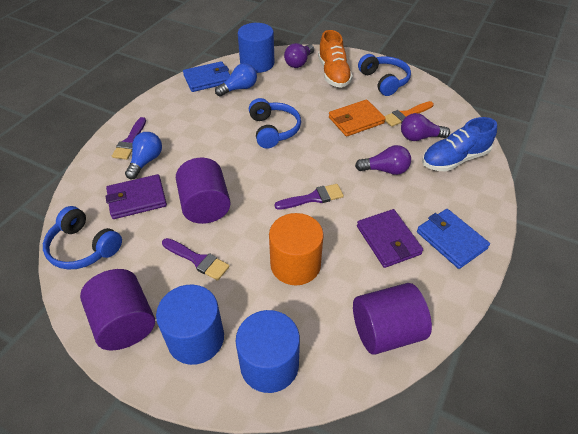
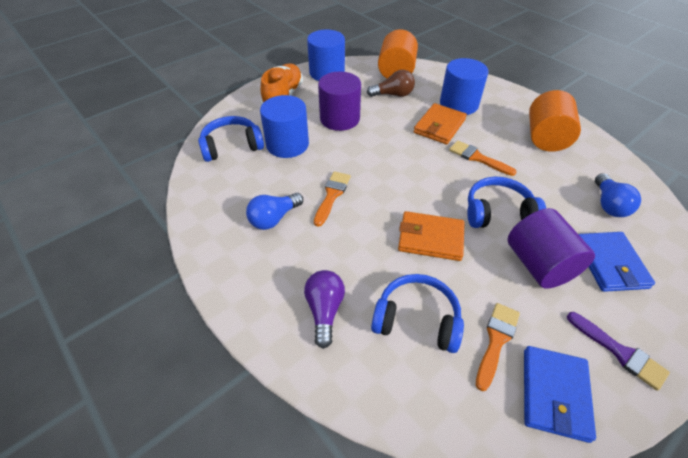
blue shoe: 1 -> 0
brown light bulb: 0 -> 1
orange brush: 1 -> 3
orange cylinder: 1 -> 2
orange wallet: 1 -> 2
purple brush: 3 -> 1
purple cylinder: 3 -> 2
purple light bulb: 3 -> 1
purple wallet: 2 -> 0

